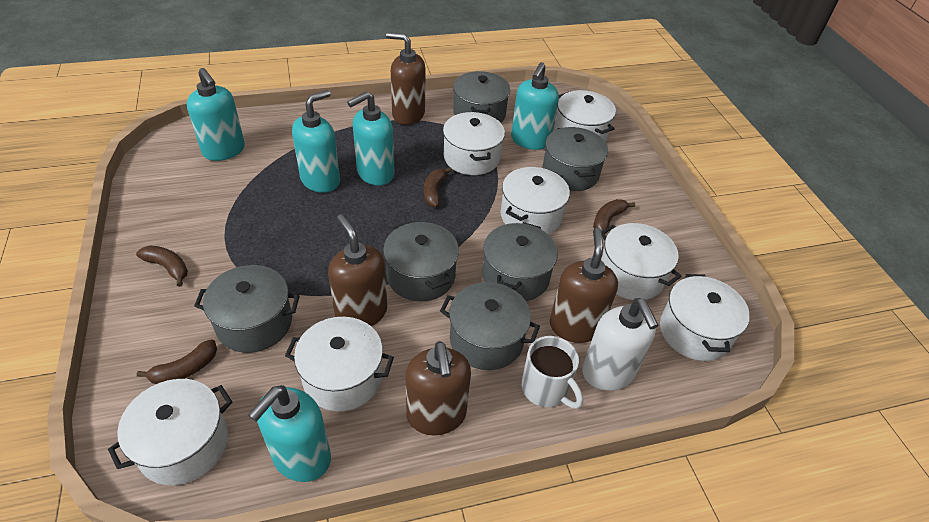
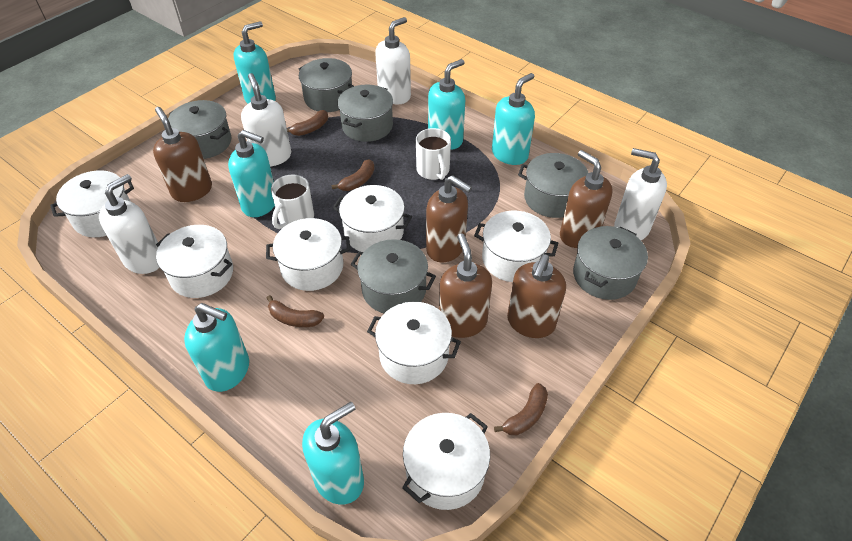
brown soap dispenser: 4 -> 5
turquoise soap dispenser: 5 -> 6
white mug: 1 -> 2
white soap dispenser: 1 -> 4

